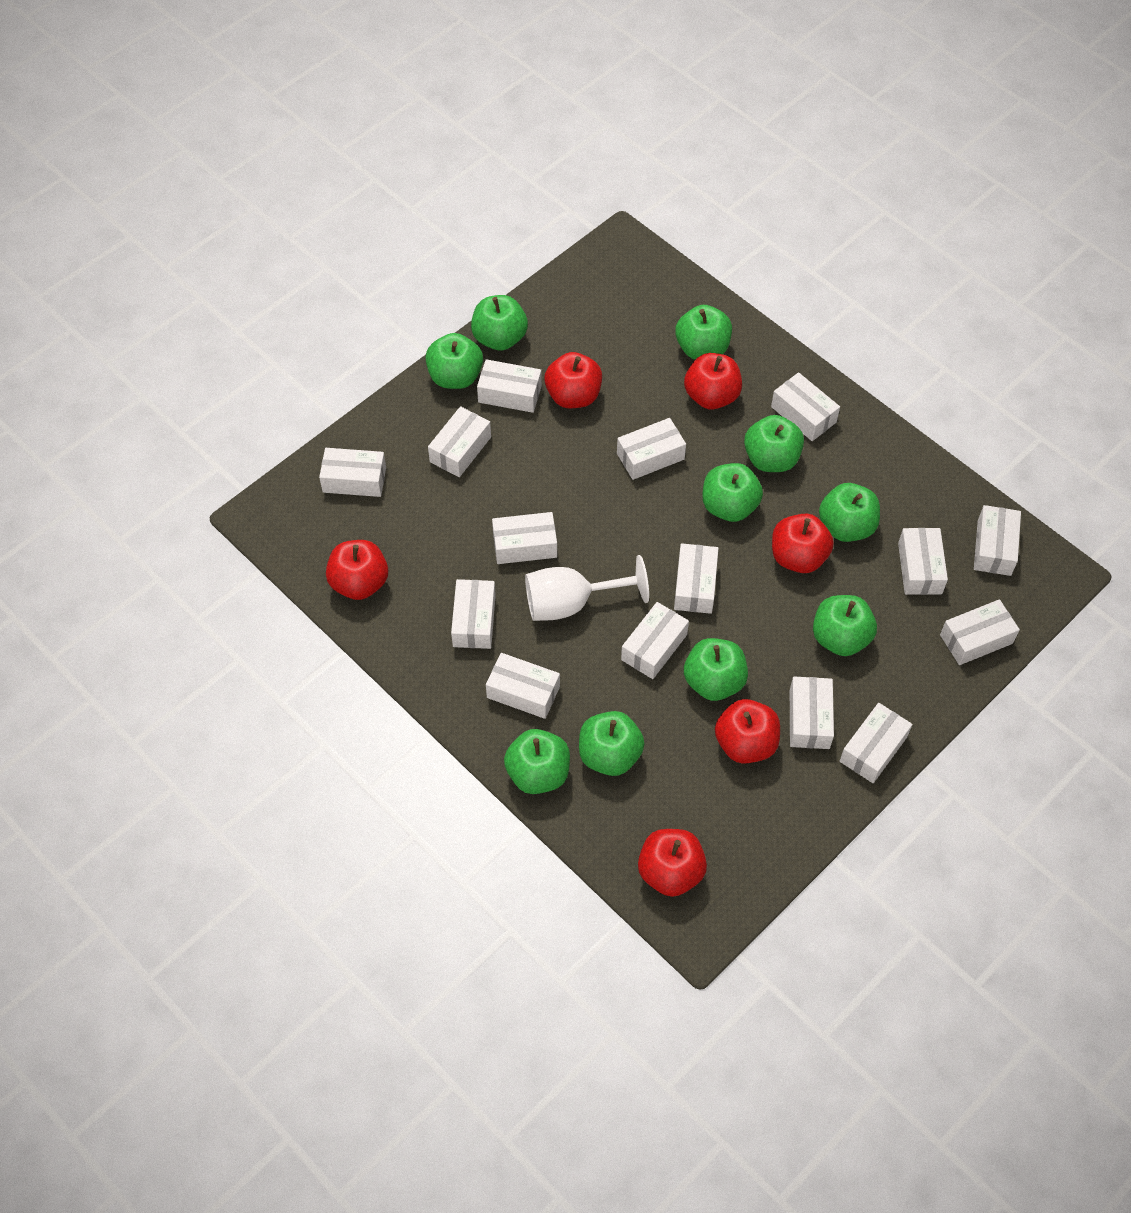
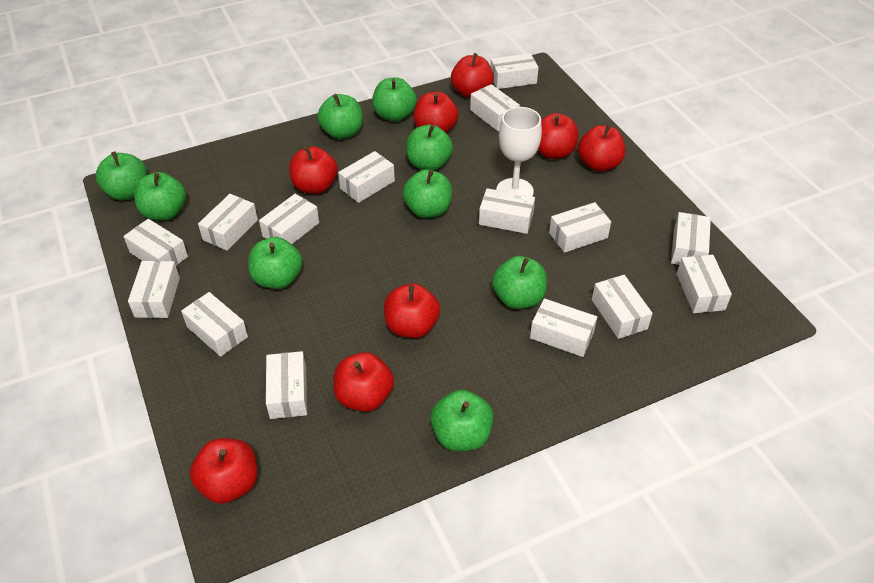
green apple: 10 -> 9
red apple: 6 -> 8

